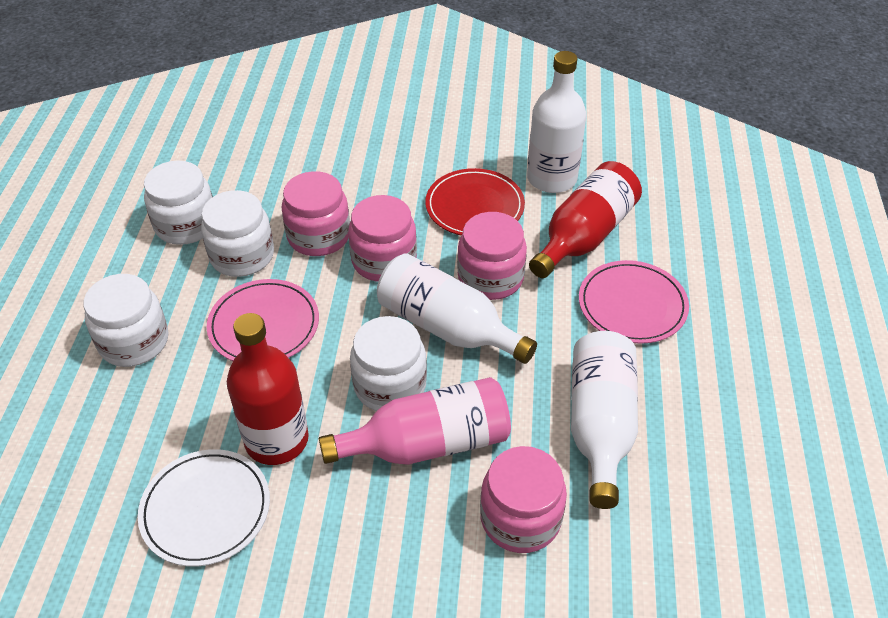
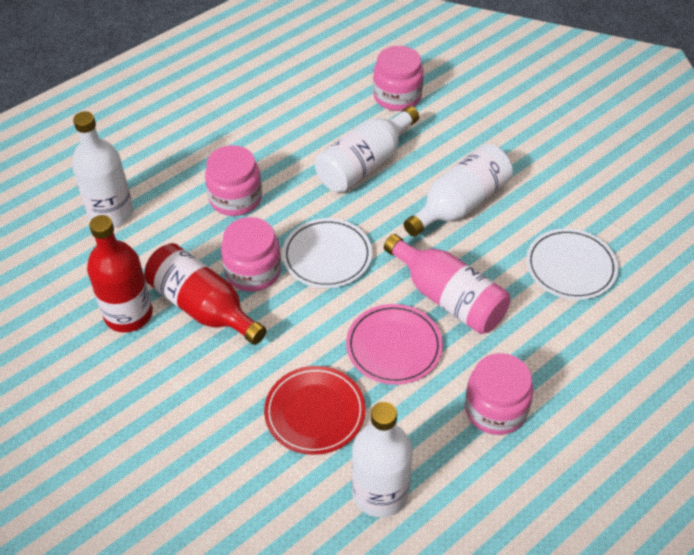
pink plate: 2 -> 1
white bottle: 3 -> 4
white jar: 4 -> 0
white plate: 1 -> 2

